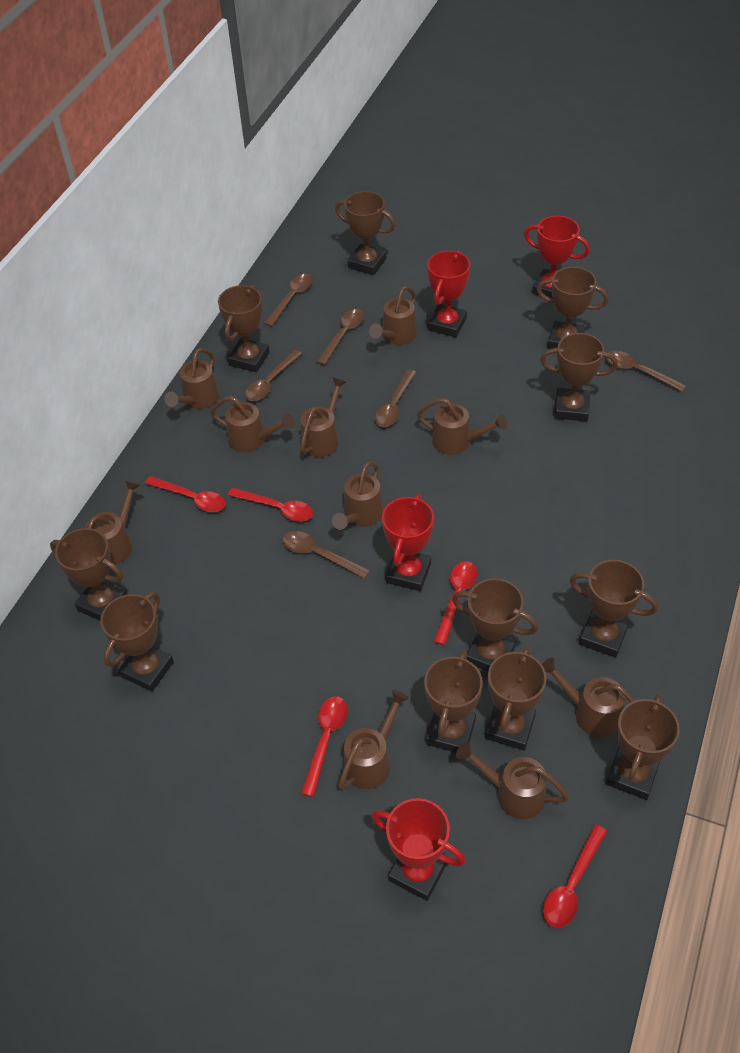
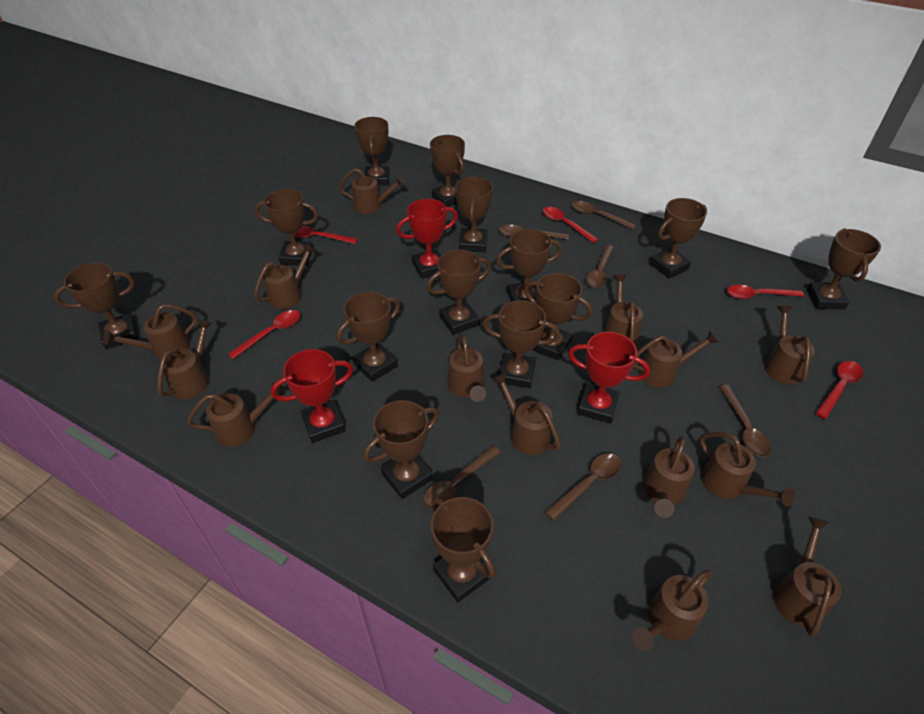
brown trophy: 11 -> 14
brown watering can: 10 -> 14
red trophy: 4 -> 3

